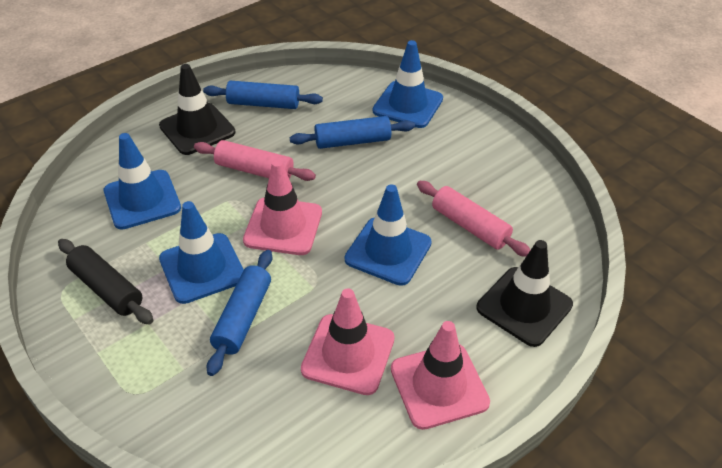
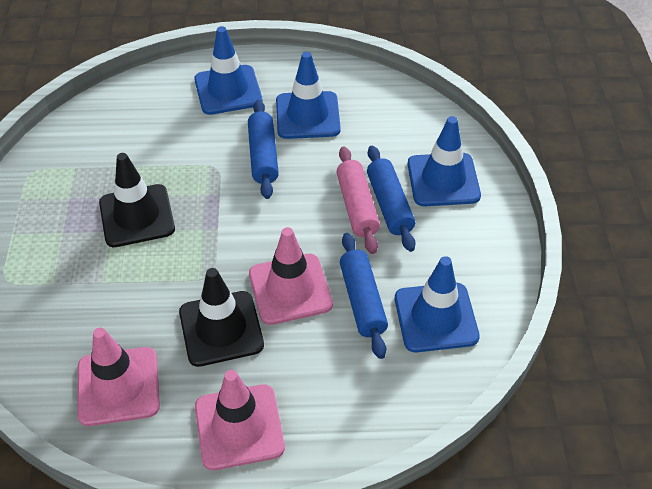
black rolling pin: 1 -> 0
pink rolling pin: 2 -> 1

